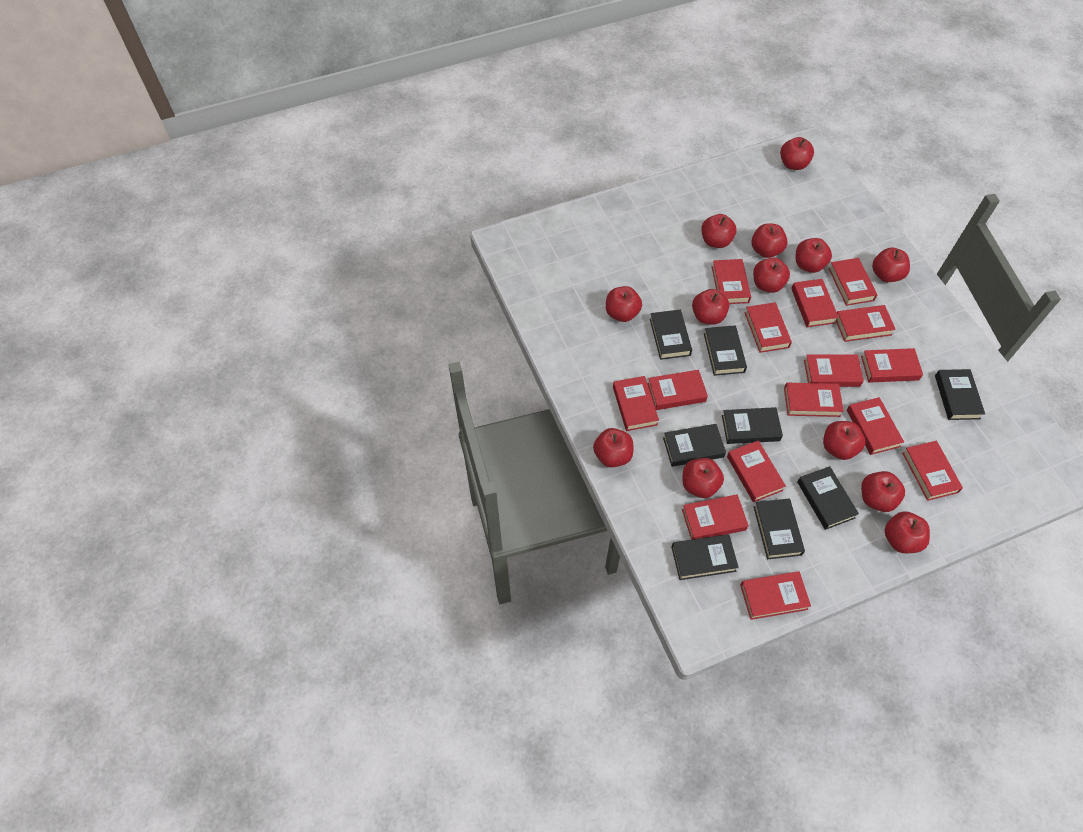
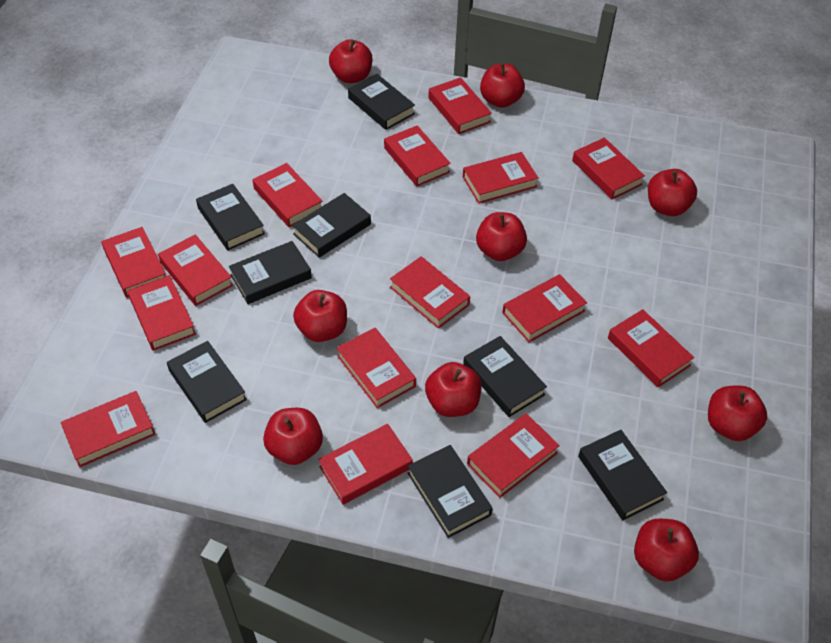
red apple: 13 -> 9

